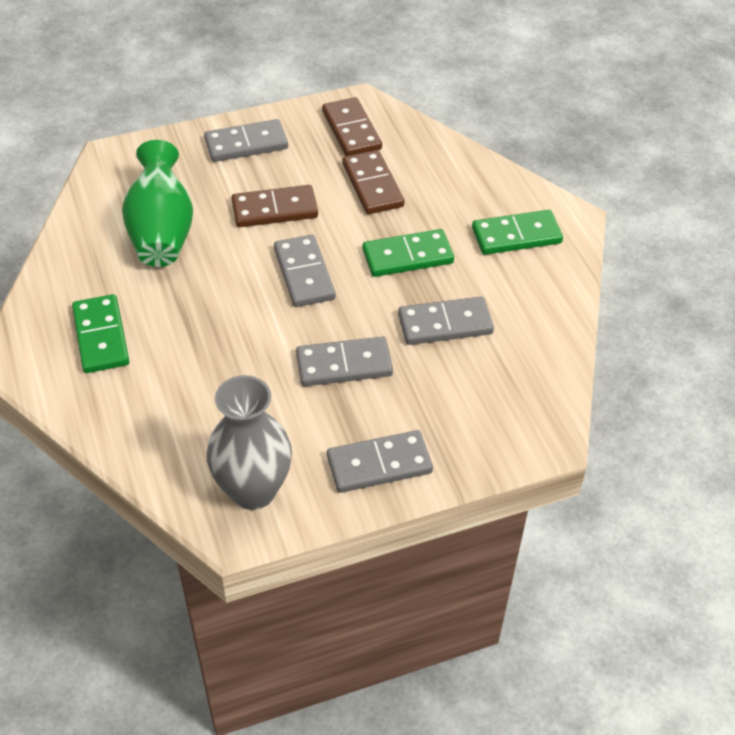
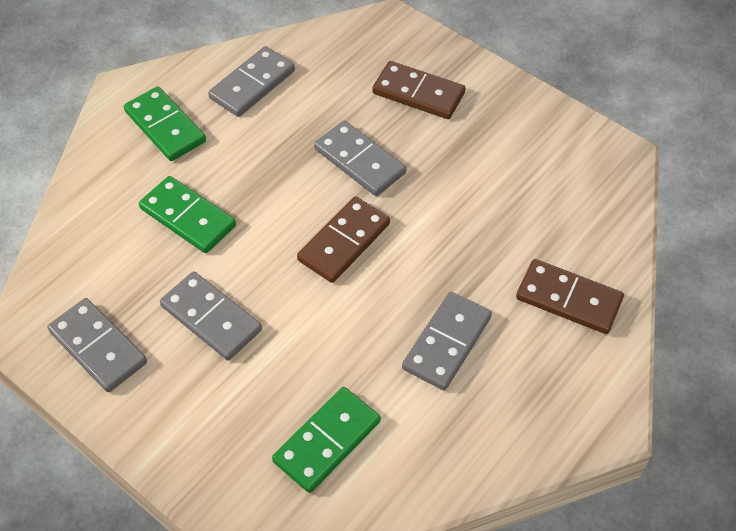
green vase: 1 -> 0
grey vase: 1 -> 0

